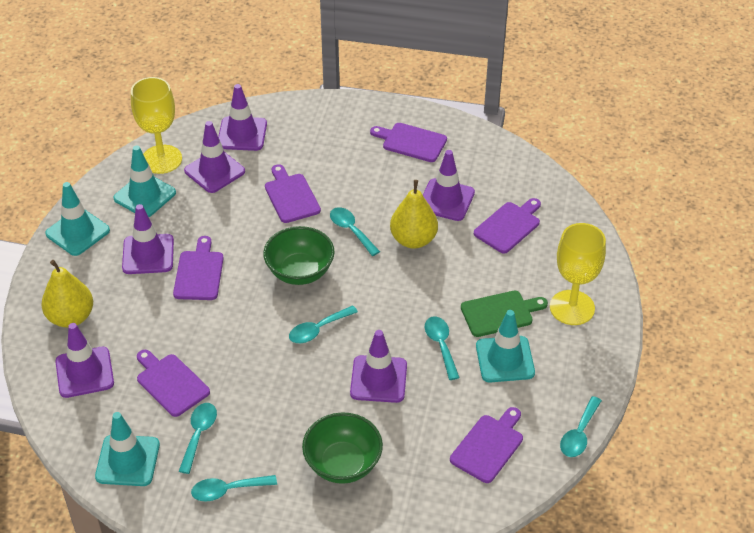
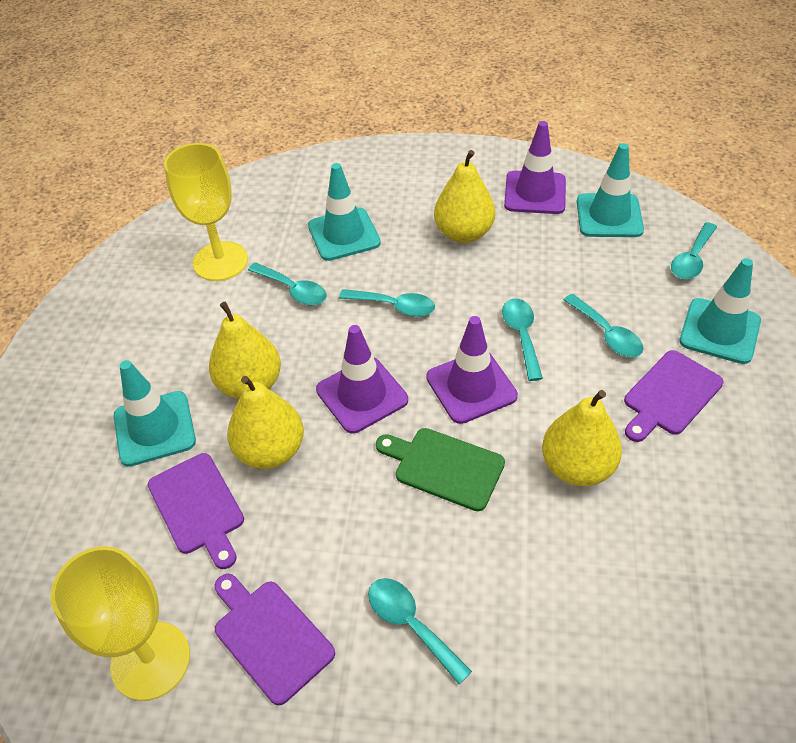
green bowl: 2 -> 0
purple cutting board: 6 -> 3
purple traffic cone: 6 -> 3
yellow pear: 2 -> 4

